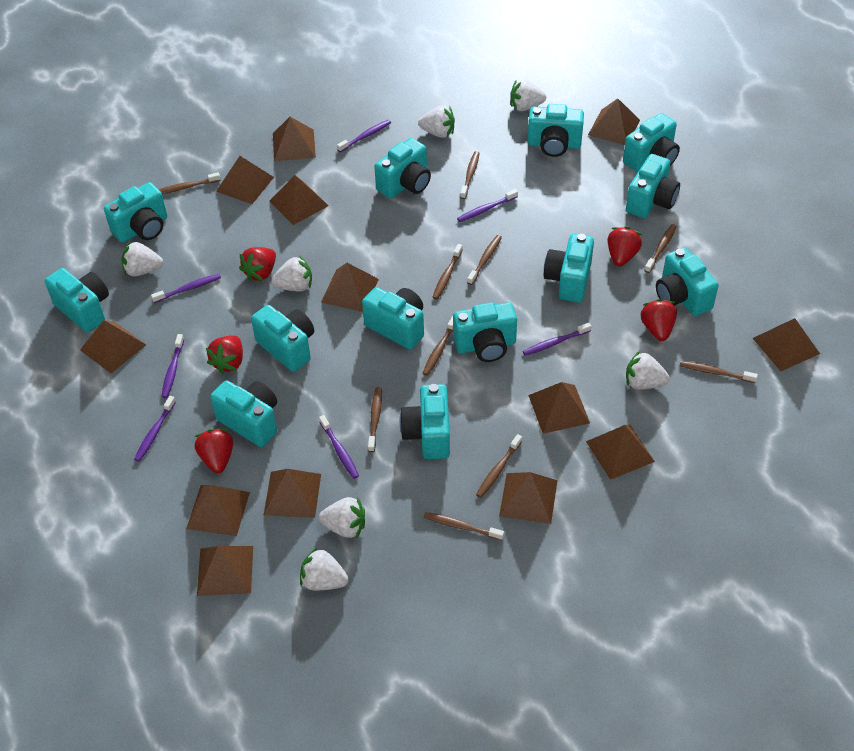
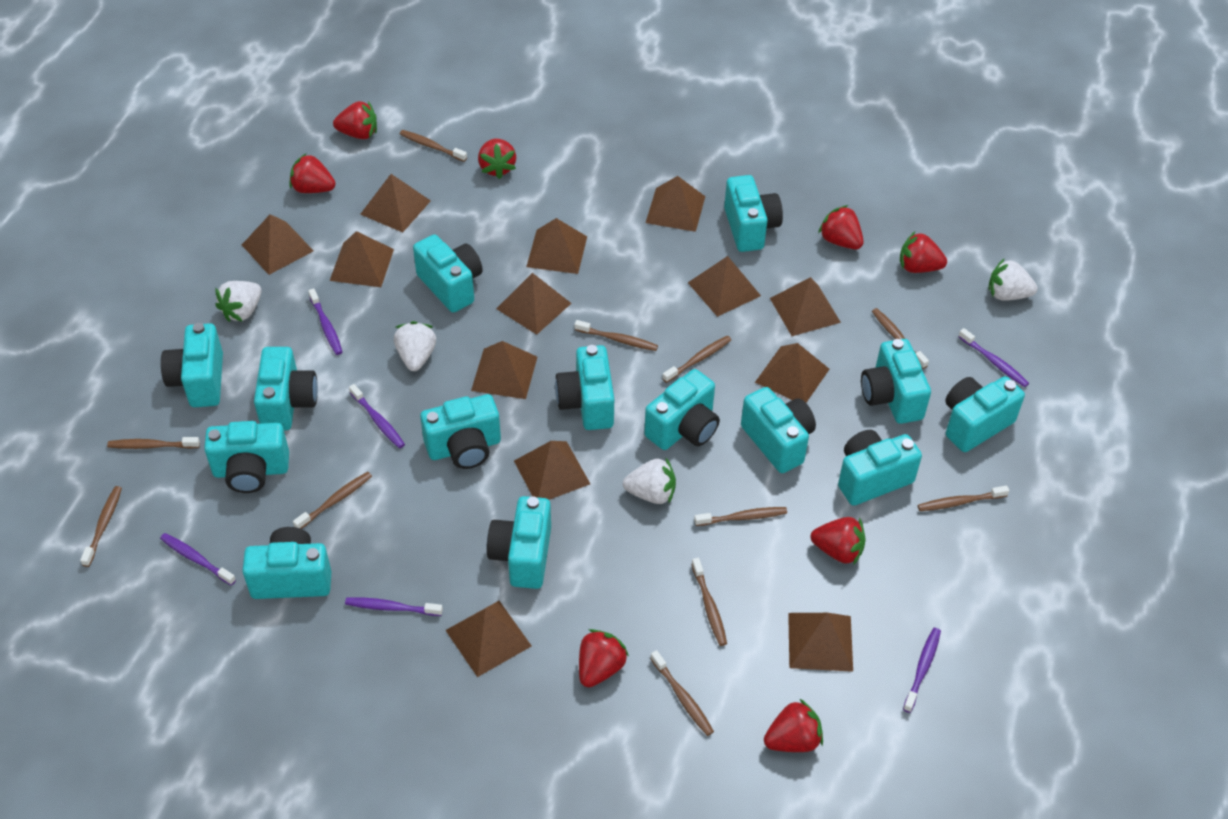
brown toothbrush: 10 -> 11
purple toothbrush: 7 -> 6
red strawberry: 5 -> 8
turquoise camera: 13 -> 14
white strawberry: 7 -> 4

